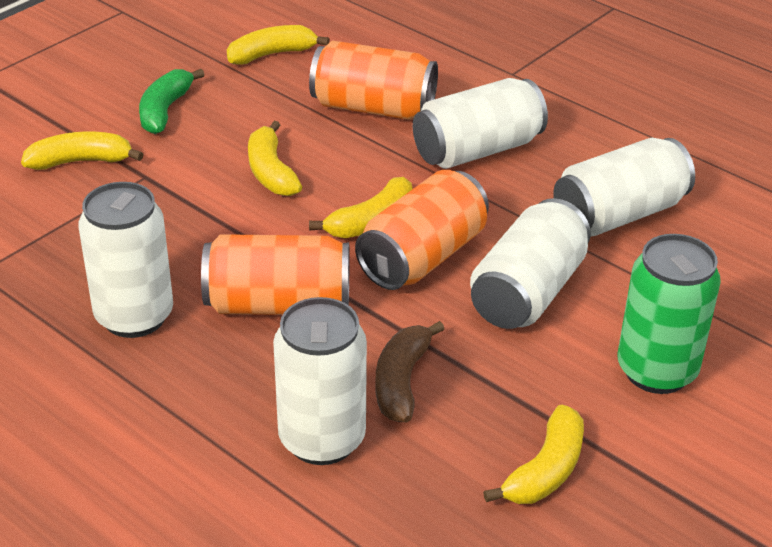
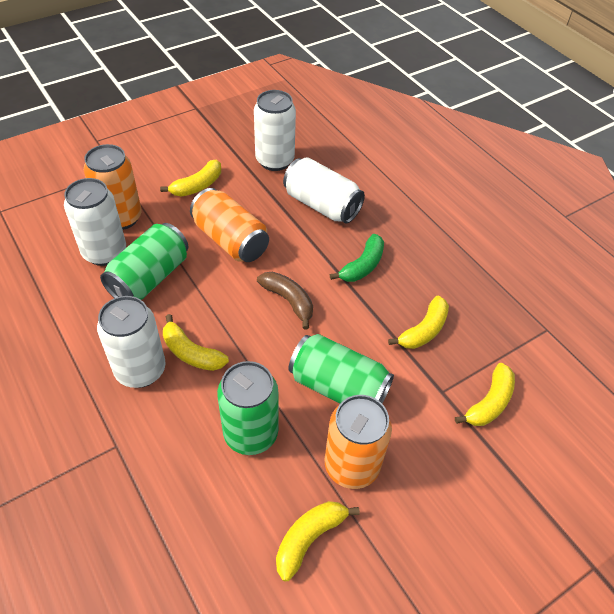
green can: 1 -> 3
white can: 5 -> 4

